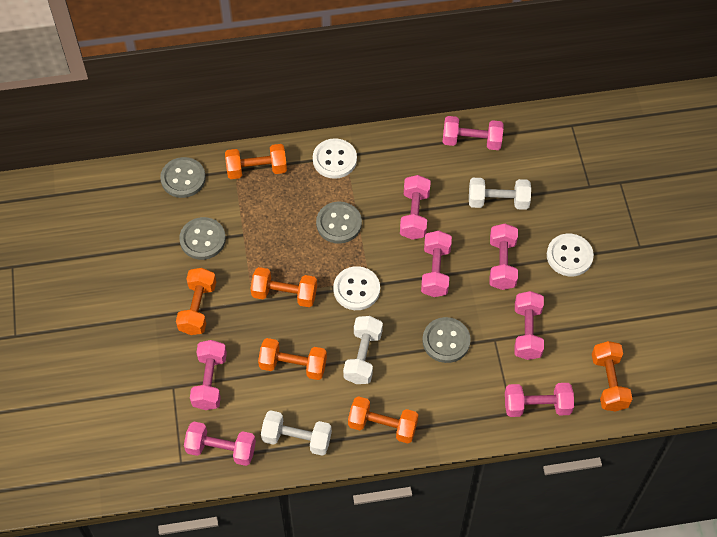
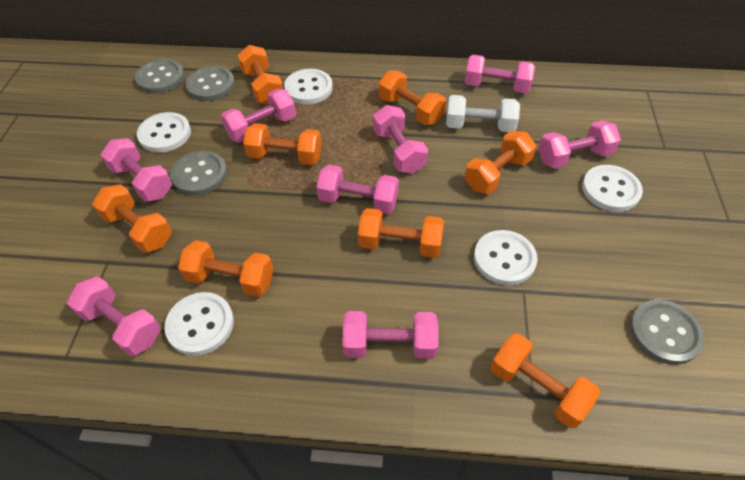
orange dumbbell: 6 -> 8
white button: 3 -> 5
white dumbbell: 3 -> 1

